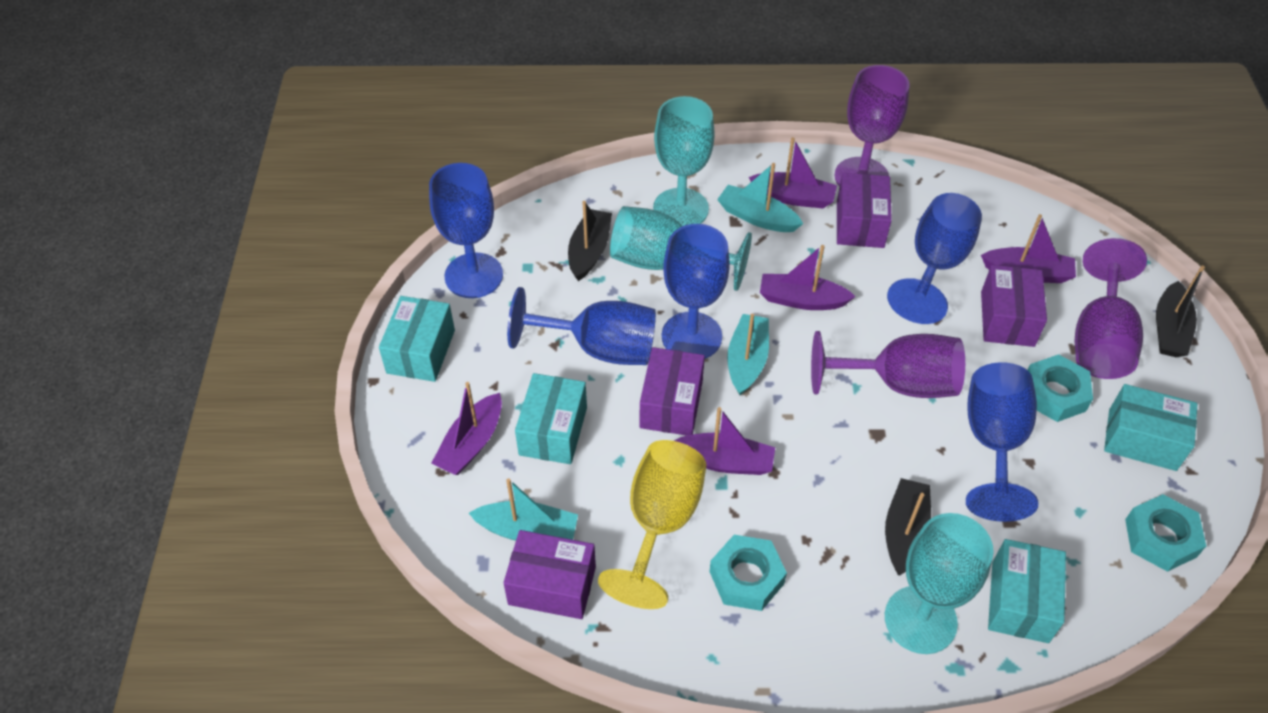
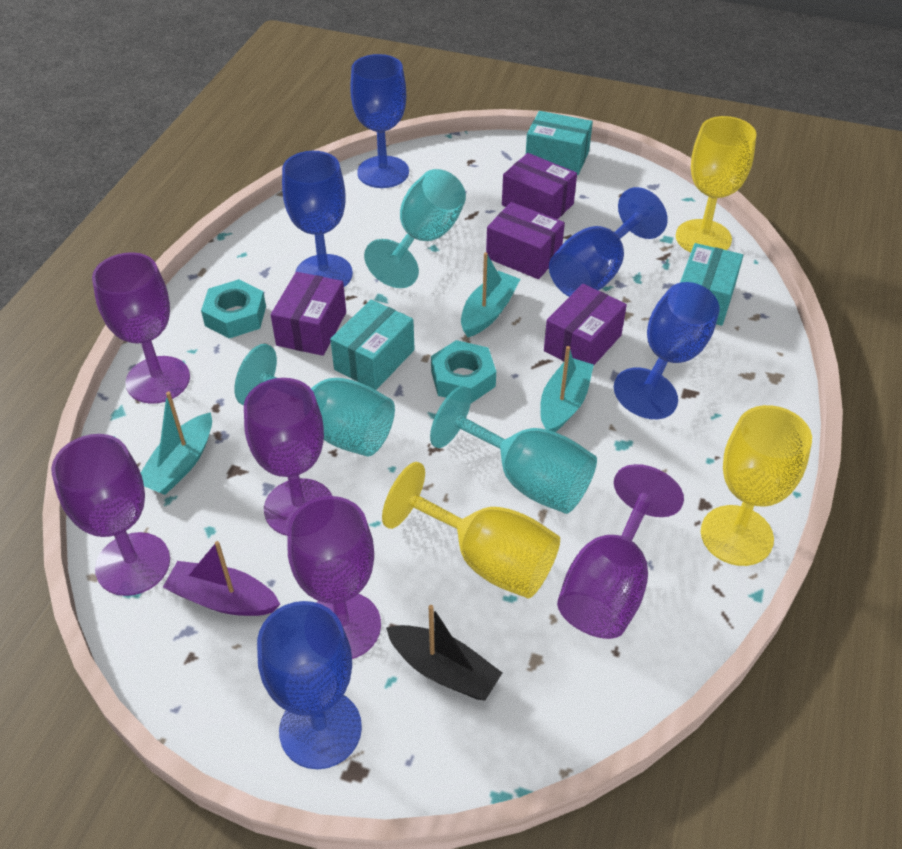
black boat: 3 -> 1
purple boat: 5 -> 1
purple goblet: 3 -> 5
turquoise box: 4 -> 3
turquoise nut: 3 -> 2
yellow goblet: 1 -> 3

